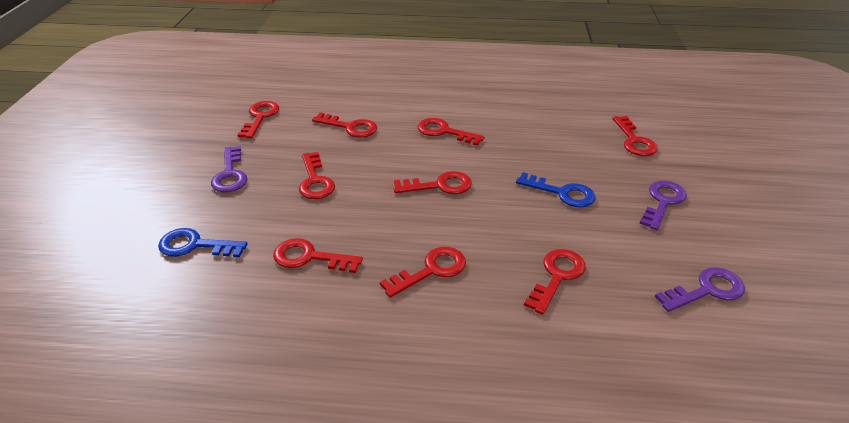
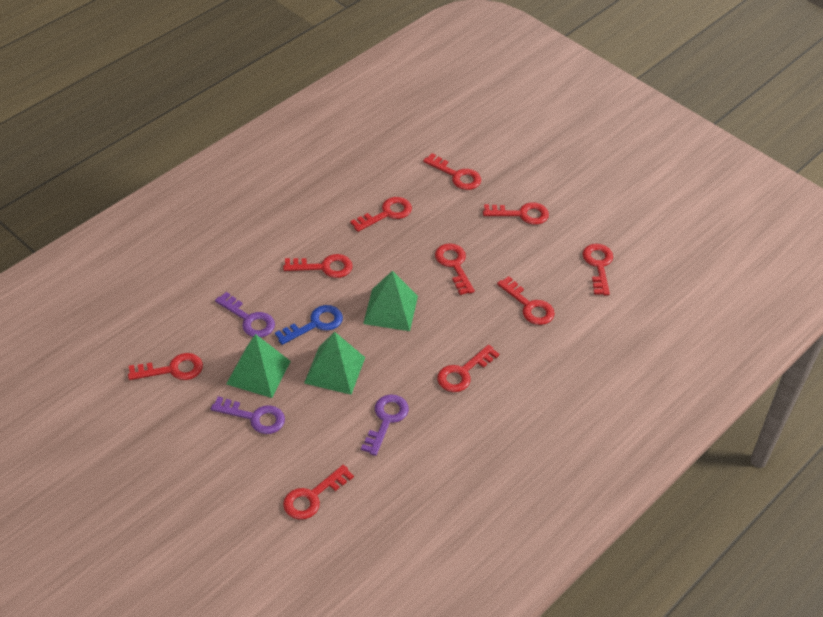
blue key: 2 -> 1
green pyramid: 0 -> 3
red key: 9 -> 10

